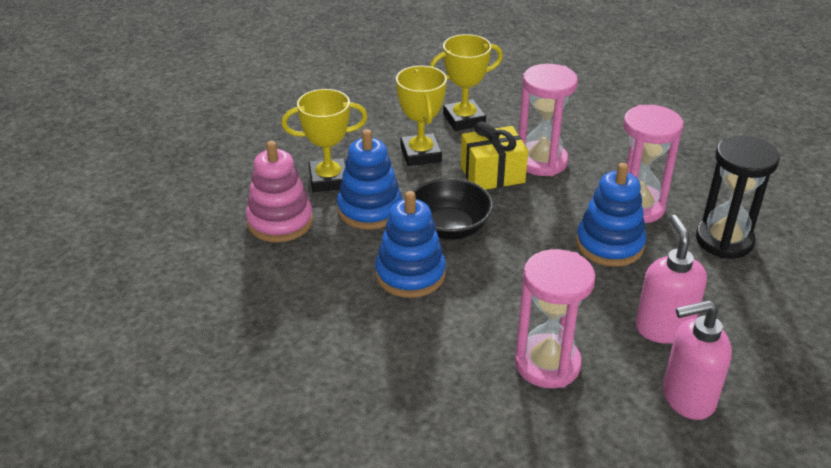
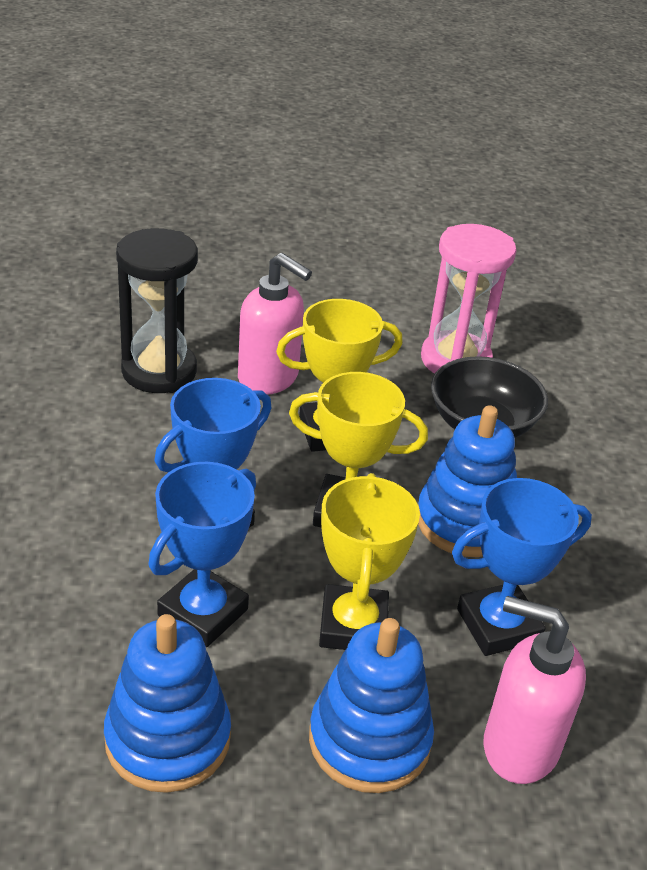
blue trophy: 0 -> 3
pink hourglass: 3 -> 1
pink stacking toy: 1 -> 0
yellow gift: 1 -> 0

